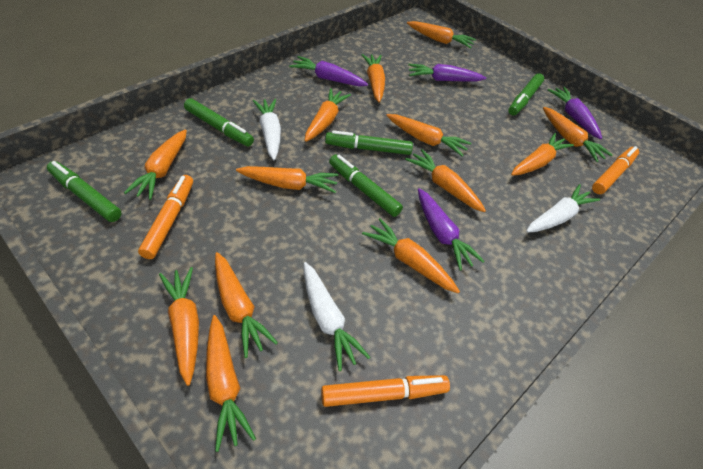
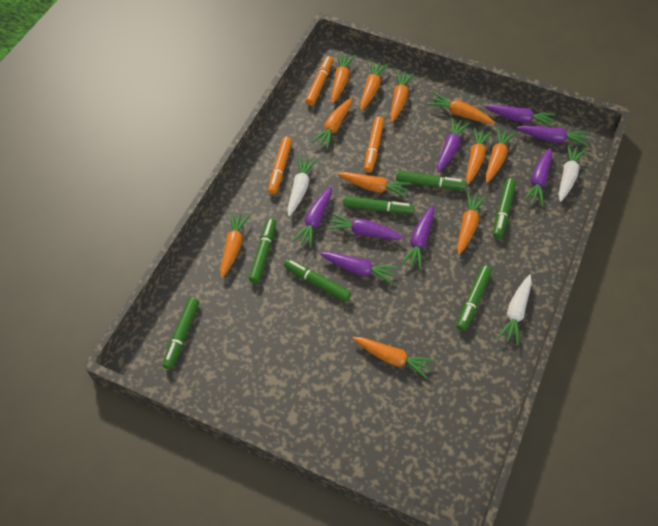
green marker: 5 -> 7
orange carrot: 13 -> 11
purple carrot: 4 -> 8

